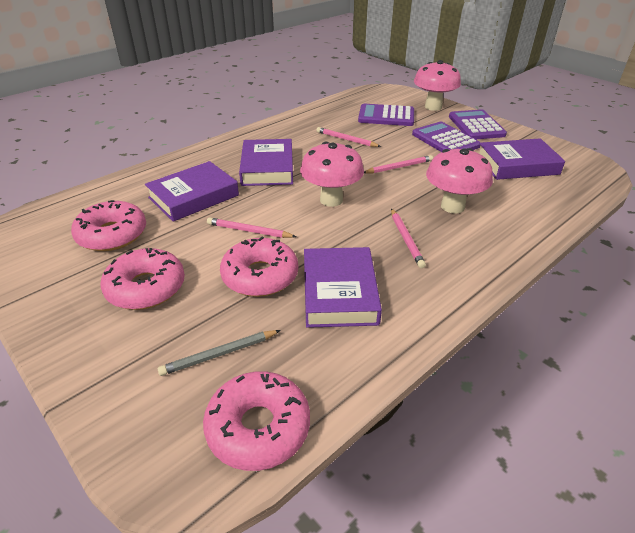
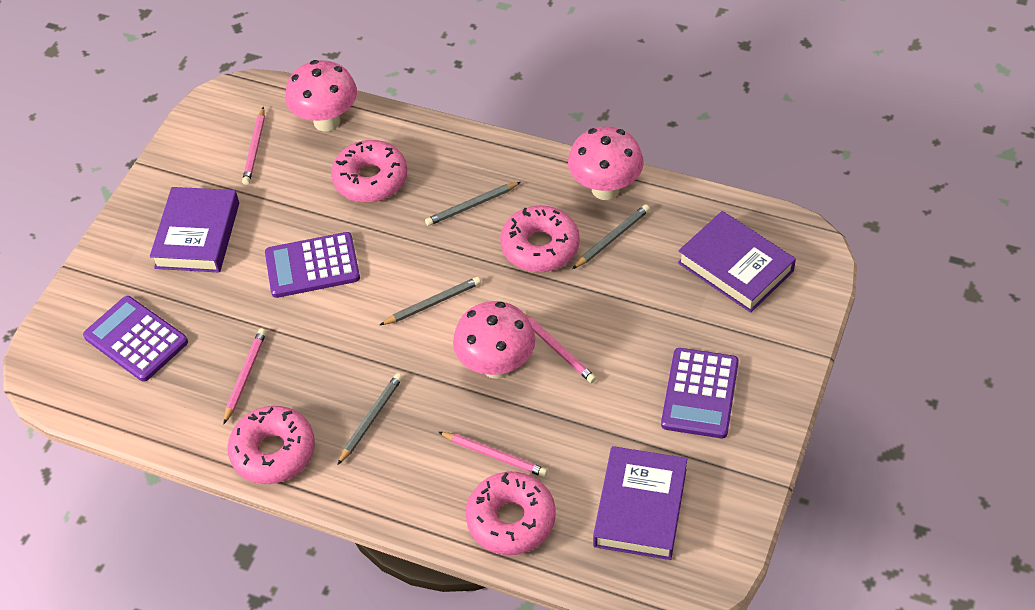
grey pencil: 1 -> 4
purple book: 4 -> 3

